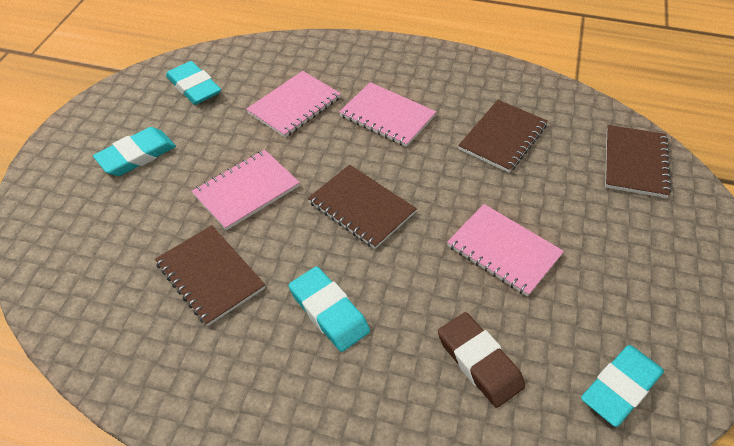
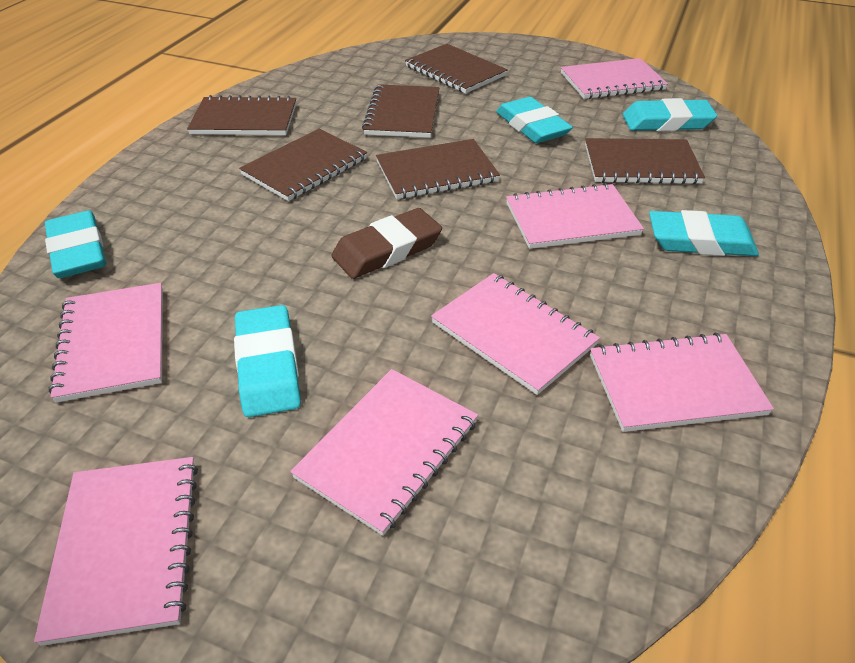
brown notebook: 4 -> 6
pink notebook: 4 -> 7
turquoise eraser: 4 -> 5

